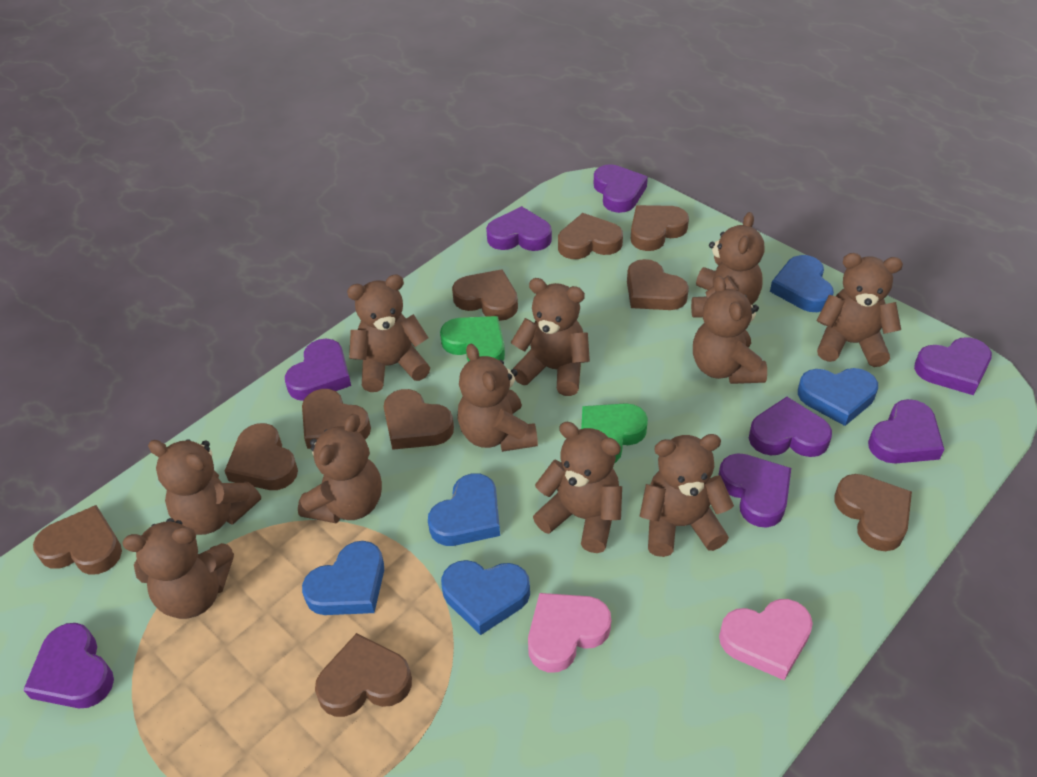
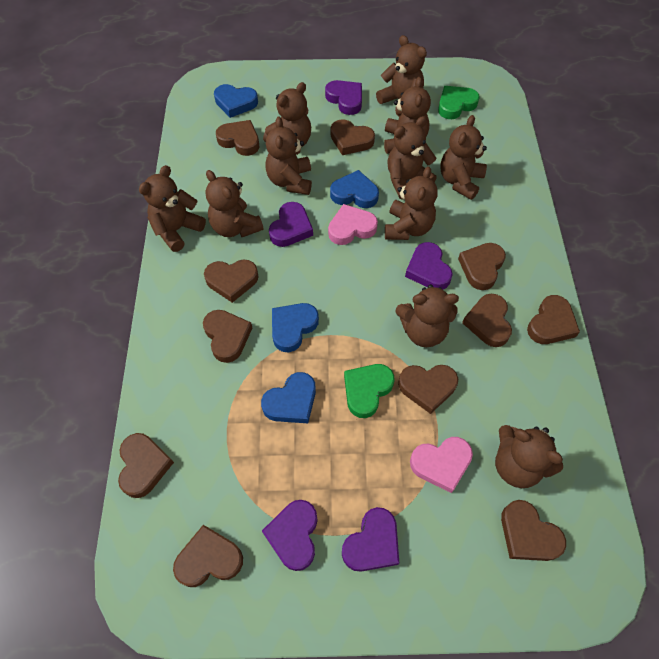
blue heart: 5 -> 4
brown heart: 10 -> 11
purple heart: 8 -> 5

